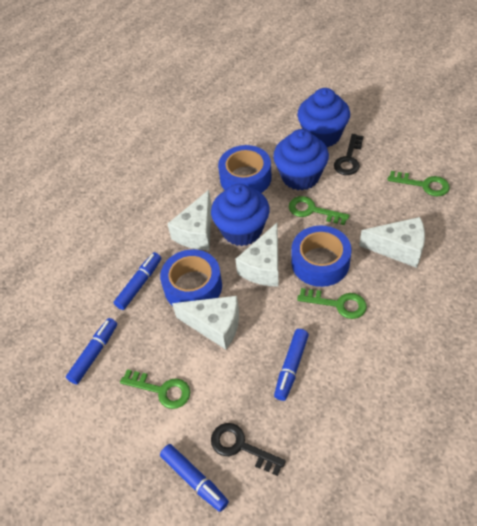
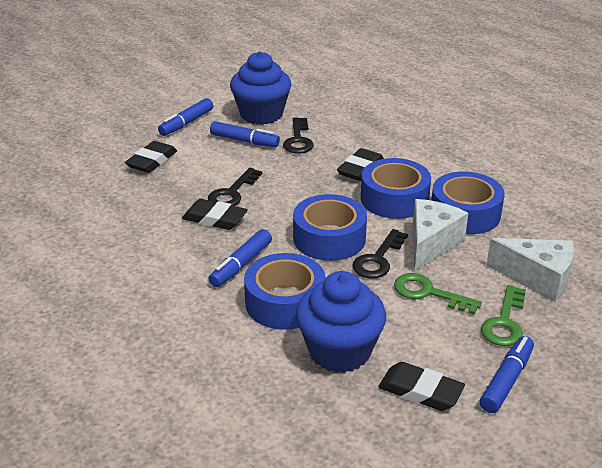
black eraser: 0 -> 4
black key: 2 -> 3
blue cupcake: 3 -> 2
blue tape: 3 -> 4
green key: 4 -> 2
white cheese: 4 -> 2

